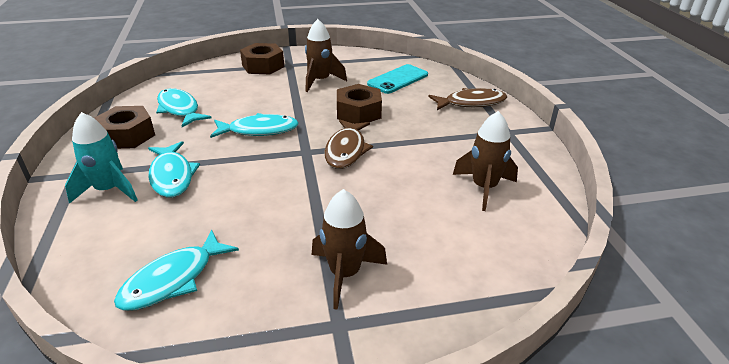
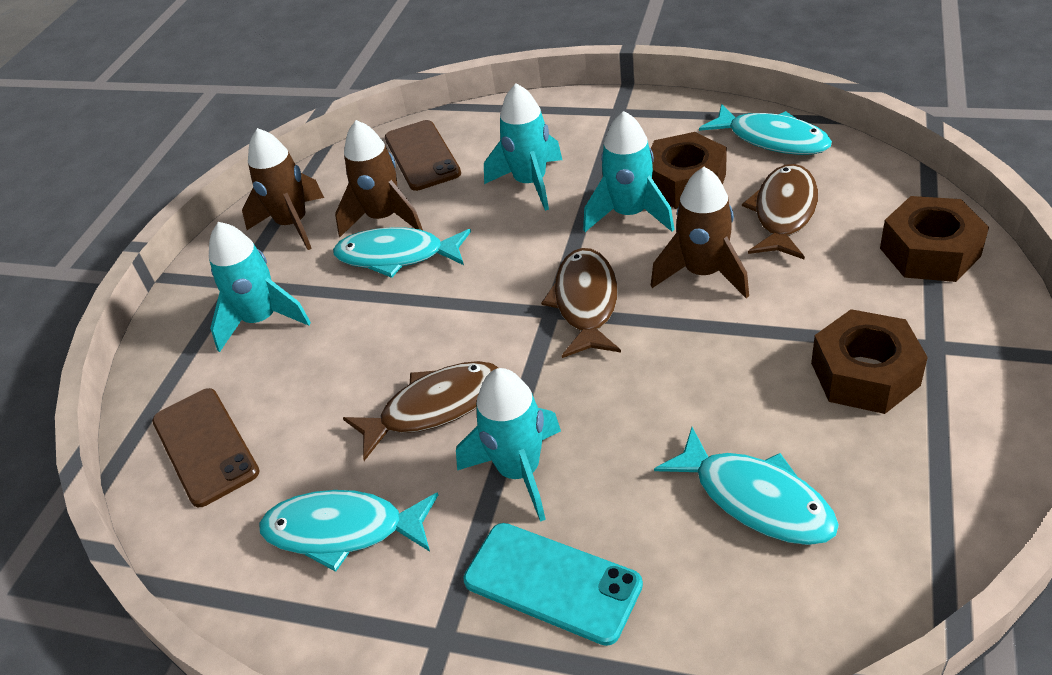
brown fish: 2 -> 3
brown phone: 0 -> 2
turquoise rocket: 1 -> 4

